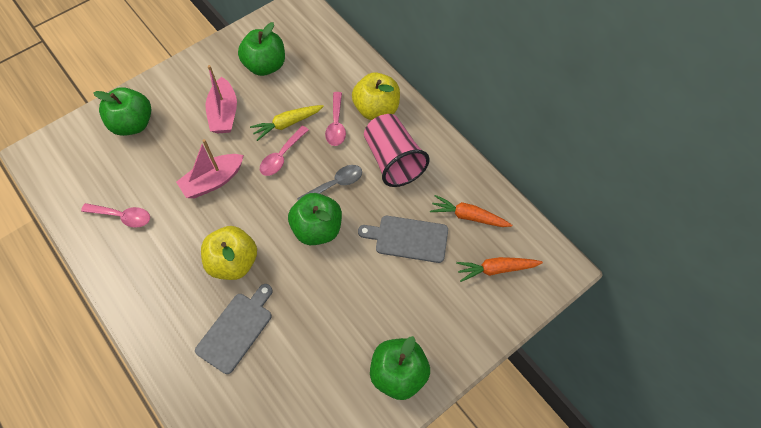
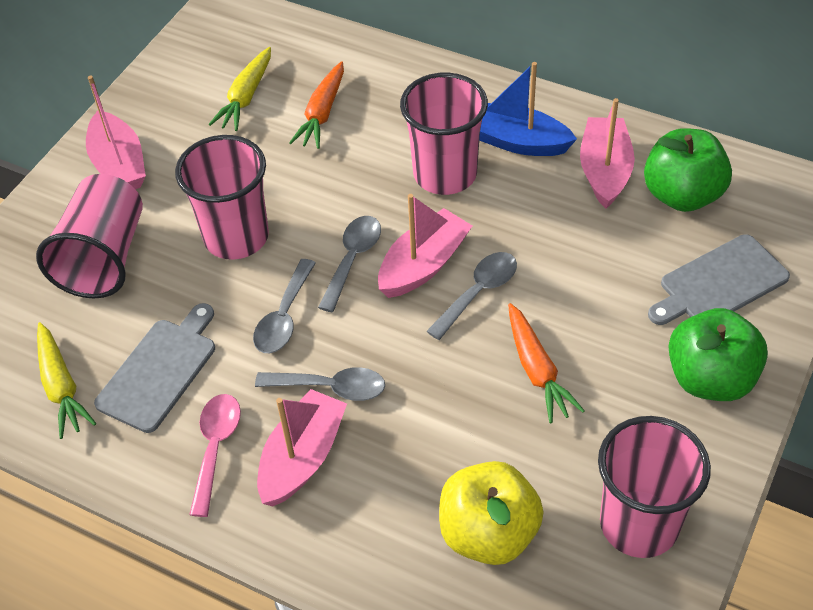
blue boat: 0 -> 1
green apple: 4 -> 2
grey spoon: 1 -> 4
pink boat: 2 -> 4
pink cup: 1 -> 4
pink spoon: 3 -> 1
yellow apple: 2 -> 1
yellow carrot: 1 -> 2

